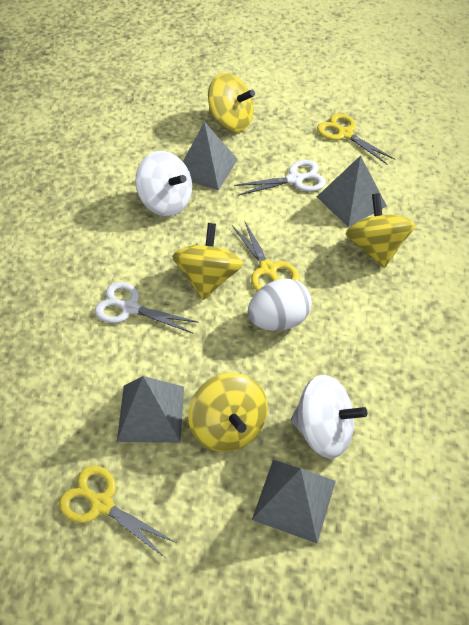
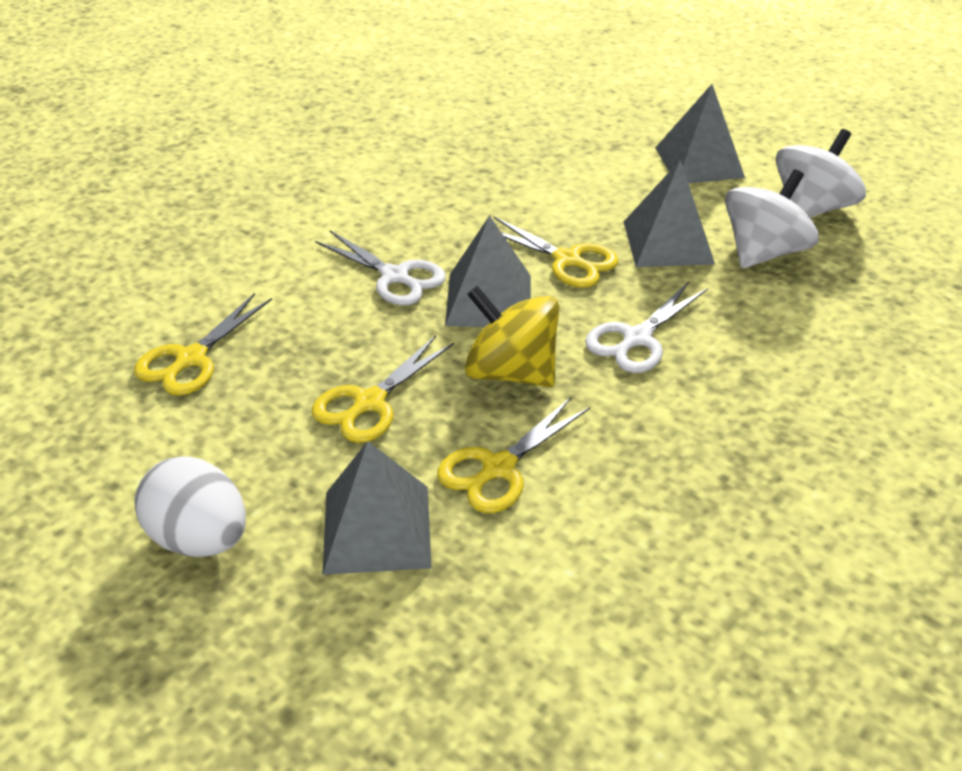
yellow scissors: 3 -> 4
yellow spinning top: 4 -> 1

